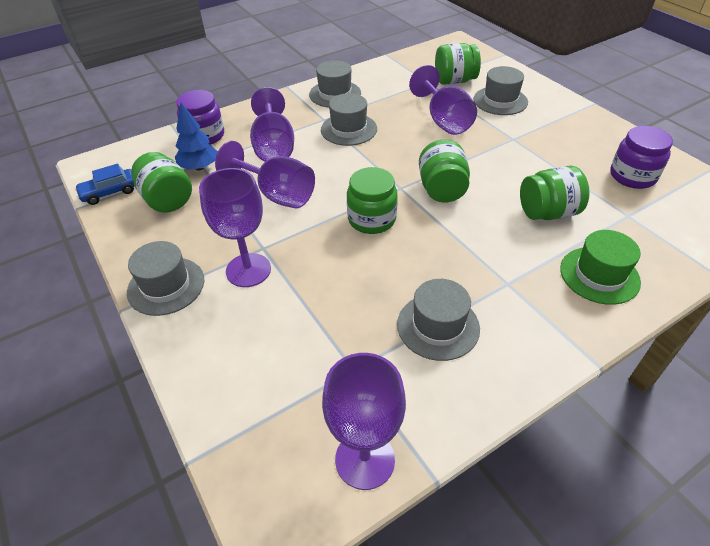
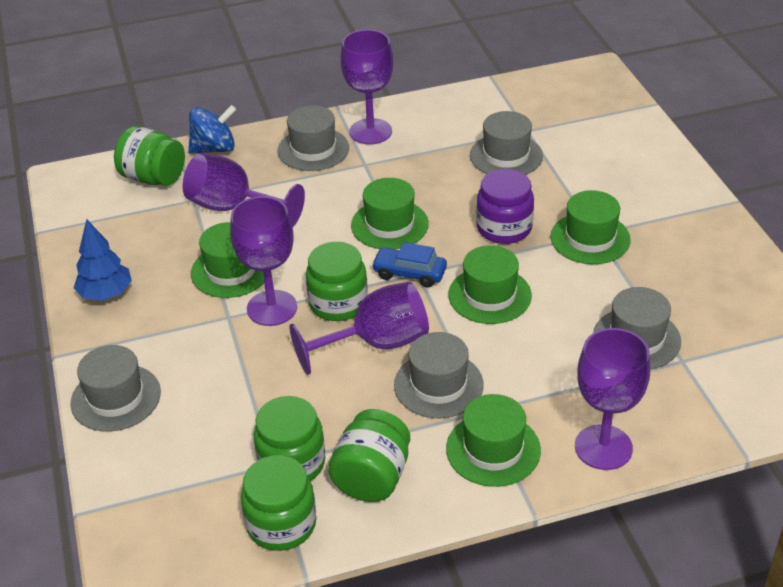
blue spinning top: 0 -> 1
green hat: 1 -> 5
purple jar: 2 -> 1

